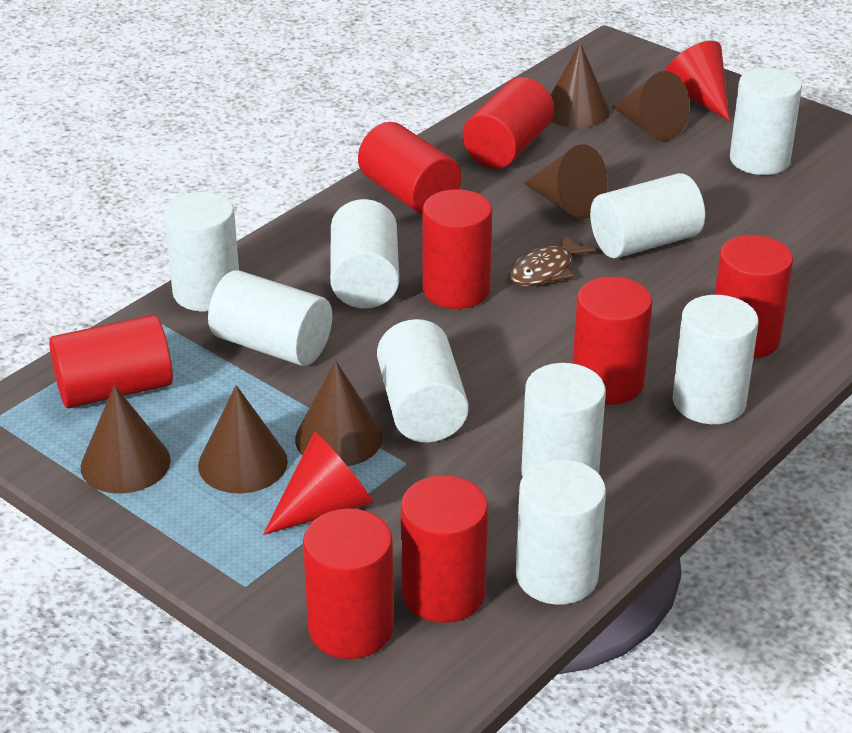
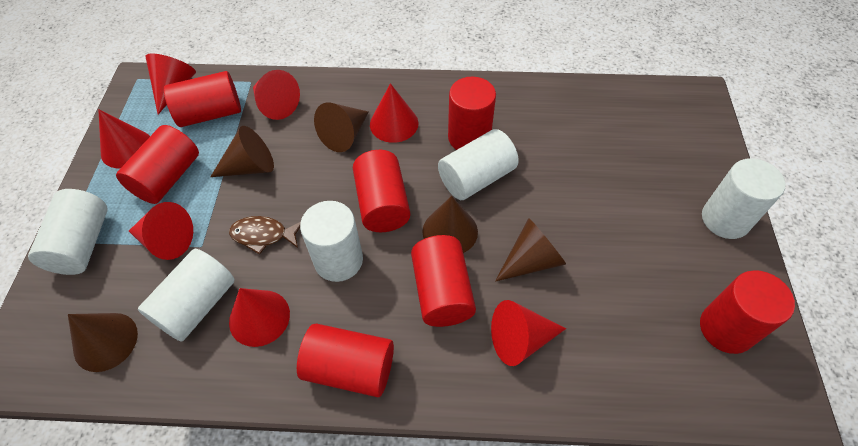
brown cone: 6 -> 5
red cone: 2 -> 7
red cylinder: 8 -> 7
white cylinder: 9 -> 5

